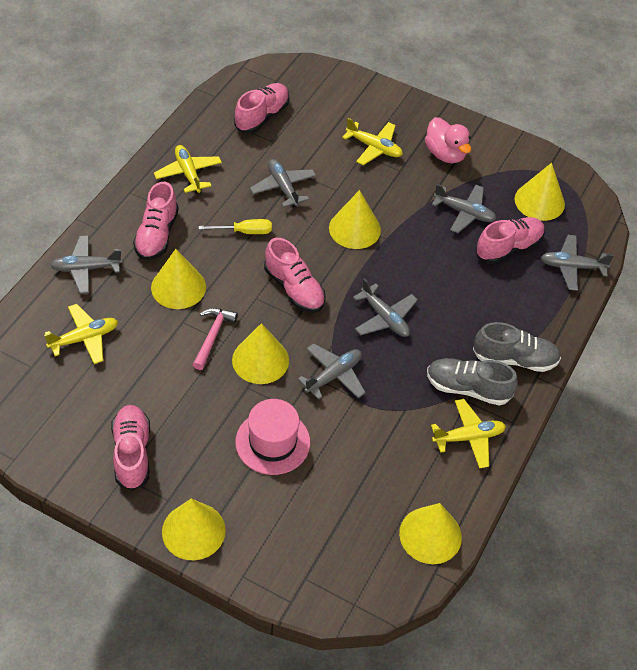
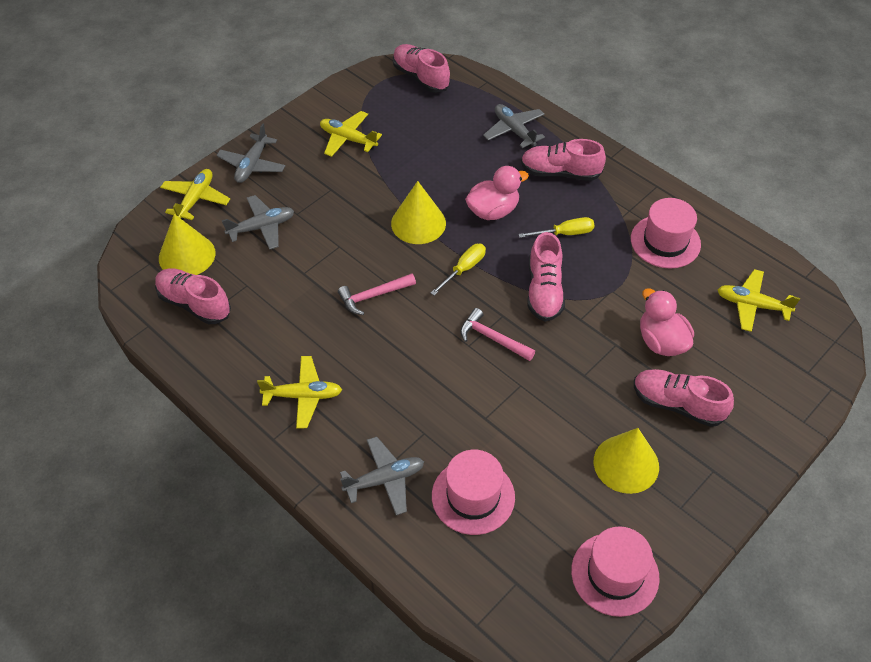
grey plane: 6 -> 4
grey shoe: 2 -> 0
pink duck: 1 -> 2
pink hammer: 1 -> 2
pink hat: 1 -> 3
yellow cone: 6 -> 3
yellow screwdriver: 1 -> 2

